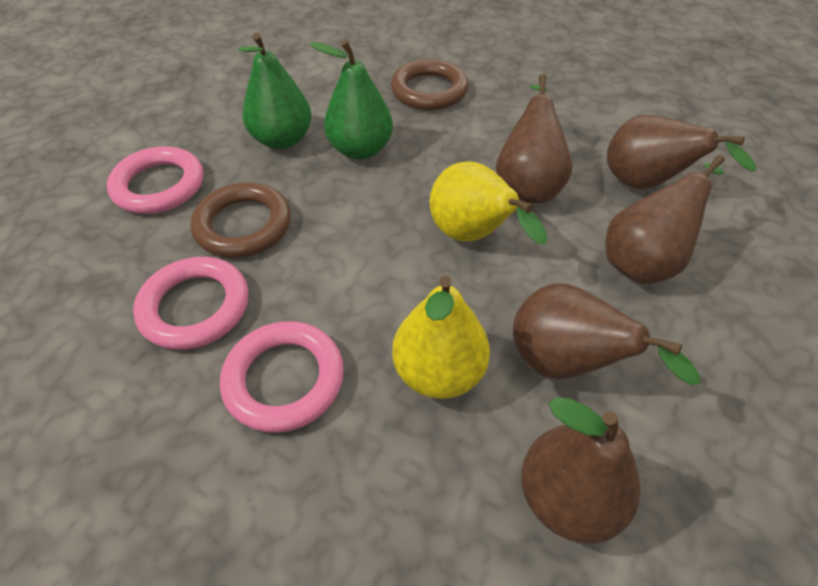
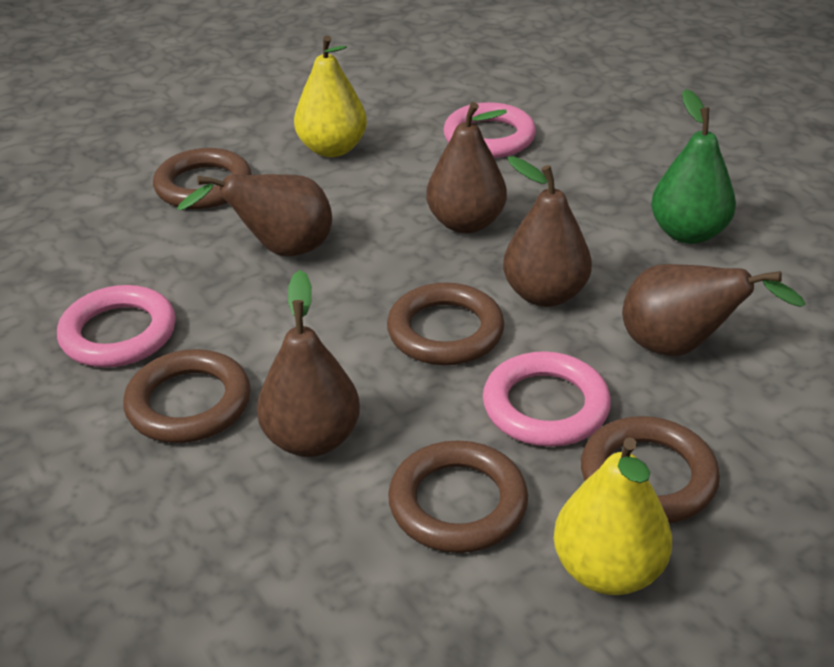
brown ring: 2 -> 5
green pear: 2 -> 1

